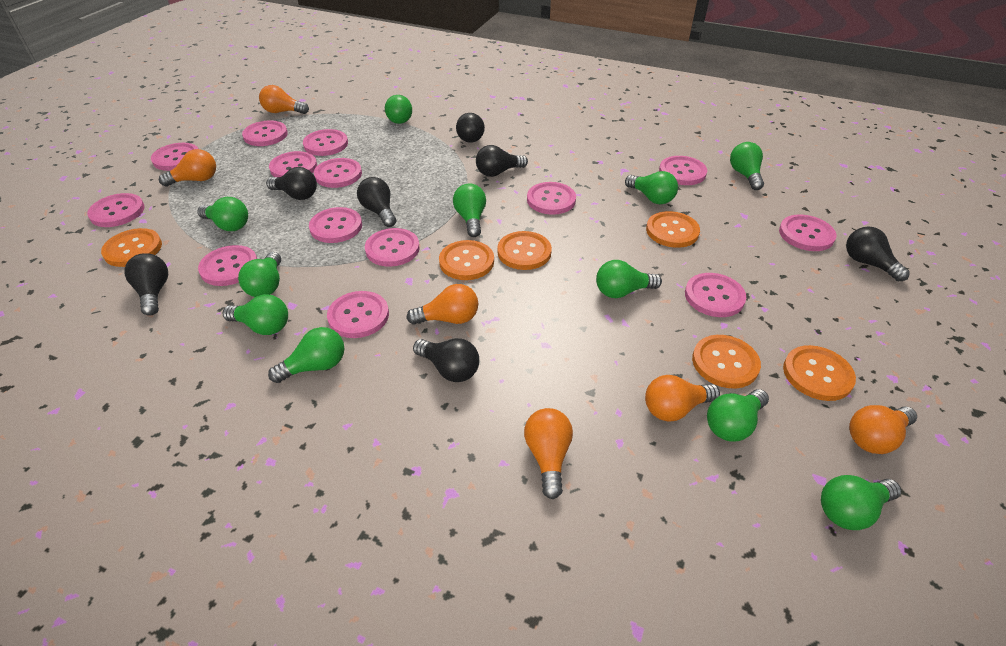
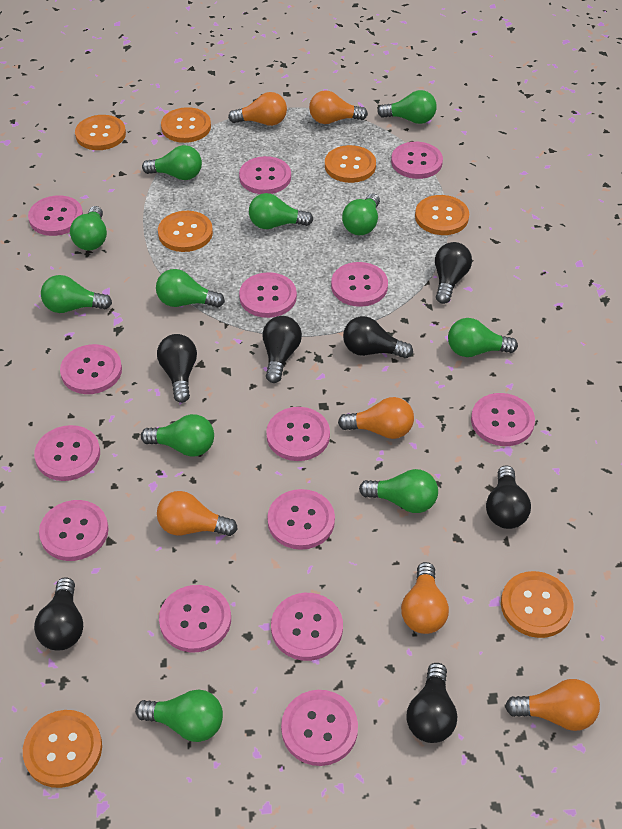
orange button: 6 -> 7

